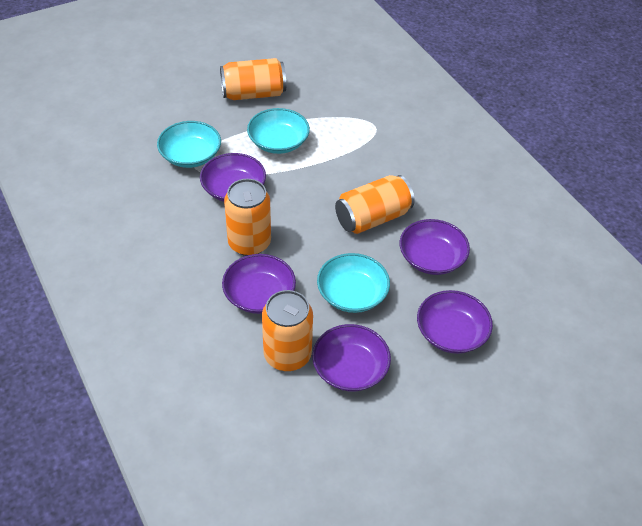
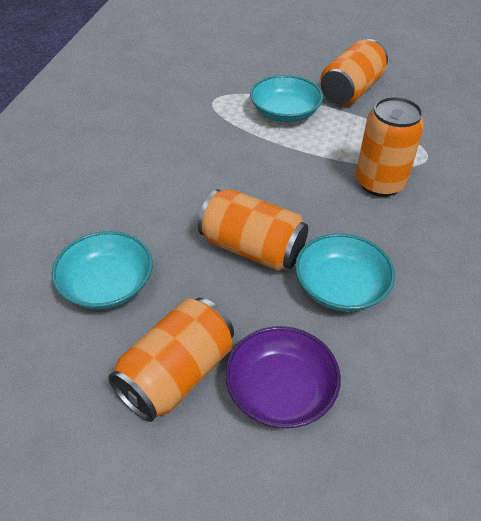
purple bowl: 5 -> 1

